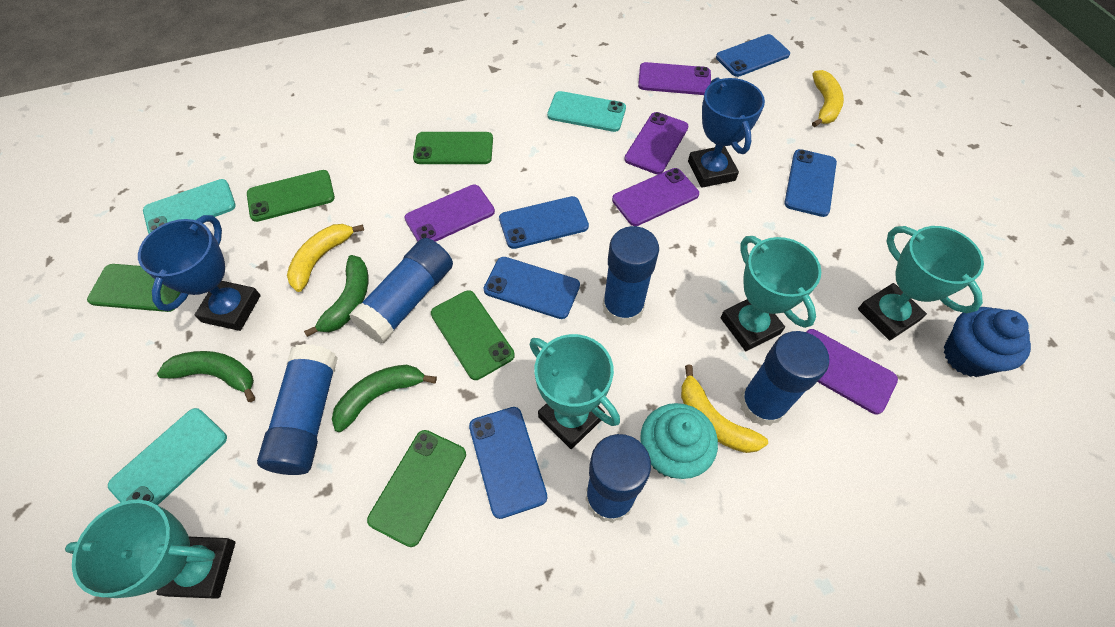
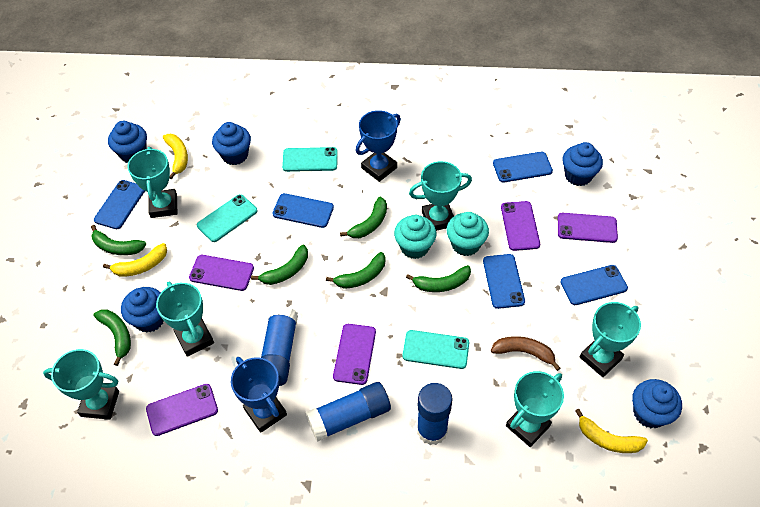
blue cupcake: 1 -> 5
blue glue stick: 5 -> 3
brown banana: 0 -> 1
green banana: 3 -> 6
green phone: 5 -> 0
turquoise cupcake: 1 -> 2
turquoise trophy: 4 -> 6

